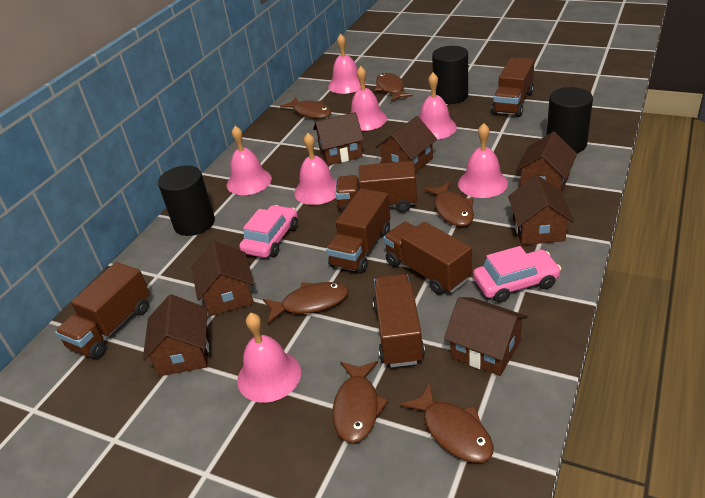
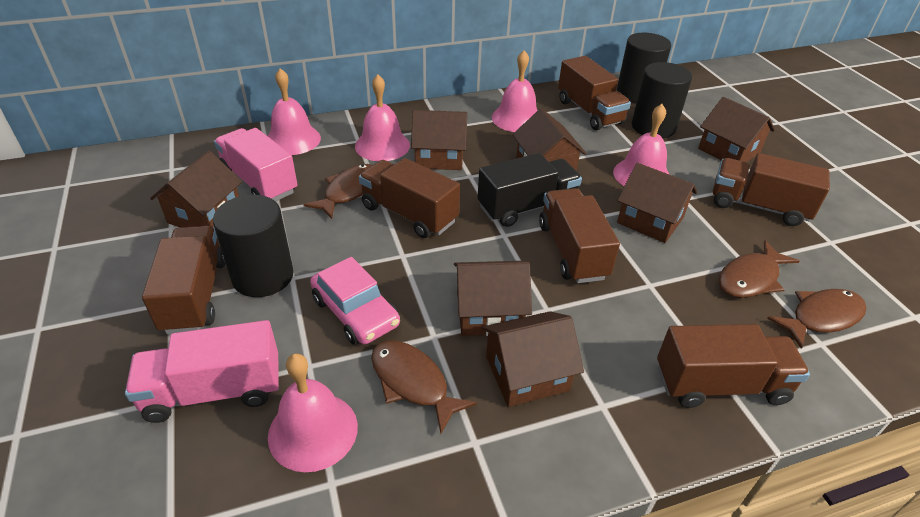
black truck: 0 -> 1
brown fish: 6 -> 4
pink bell: 7 -> 5
pink car: 2 -> 1
pink truck: 0 -> 2

